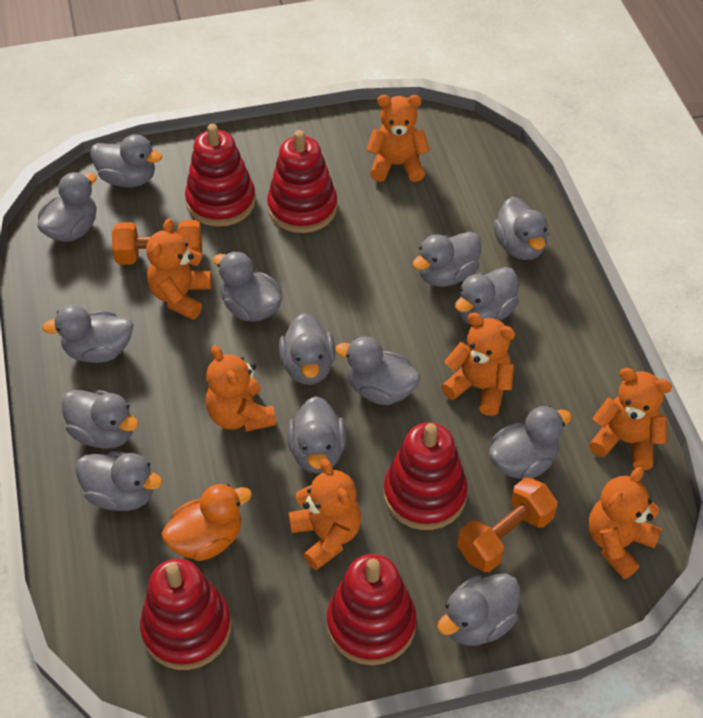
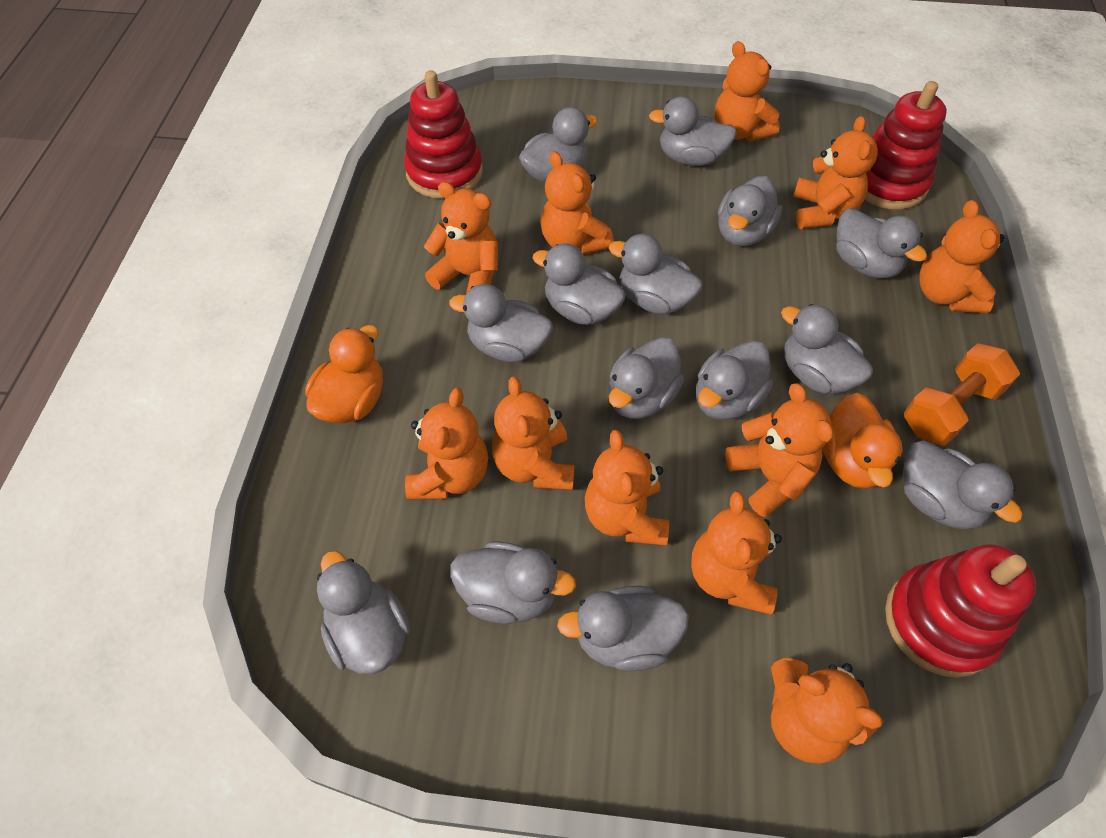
orange duck: 1 -> 2
orange dumbbell: 2 -> 1
orange teddy bear: 7 -> 11
red stacking toy: 5 -> 3

